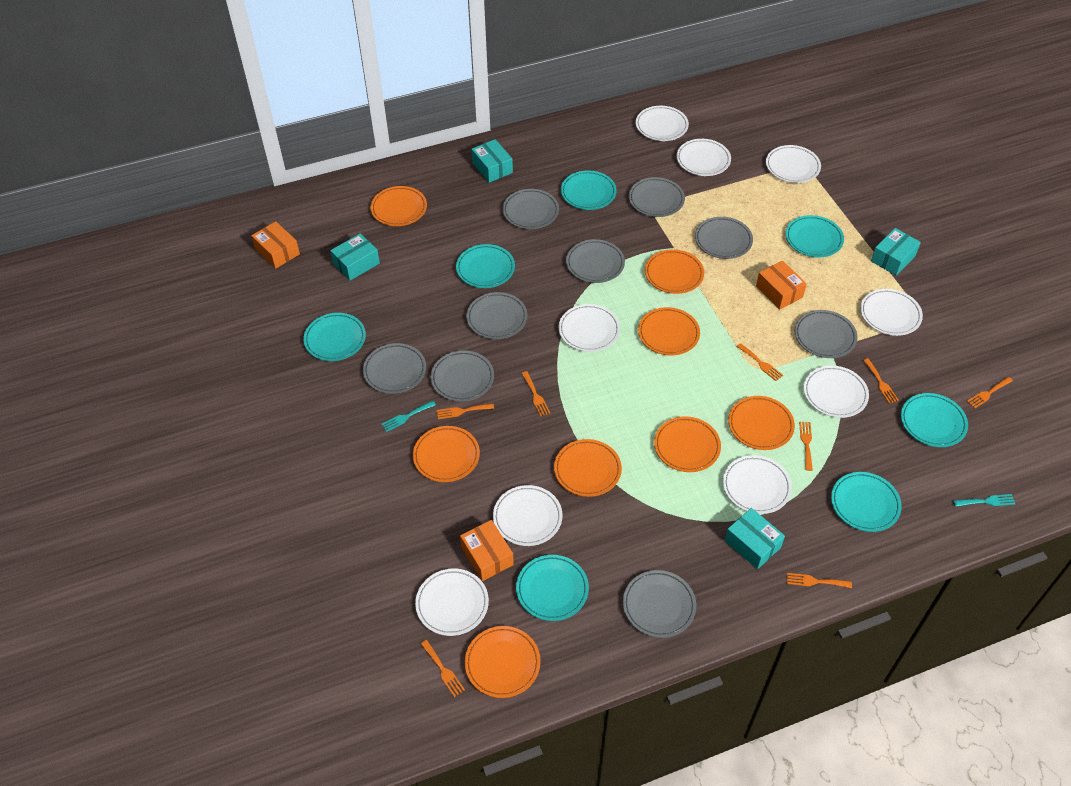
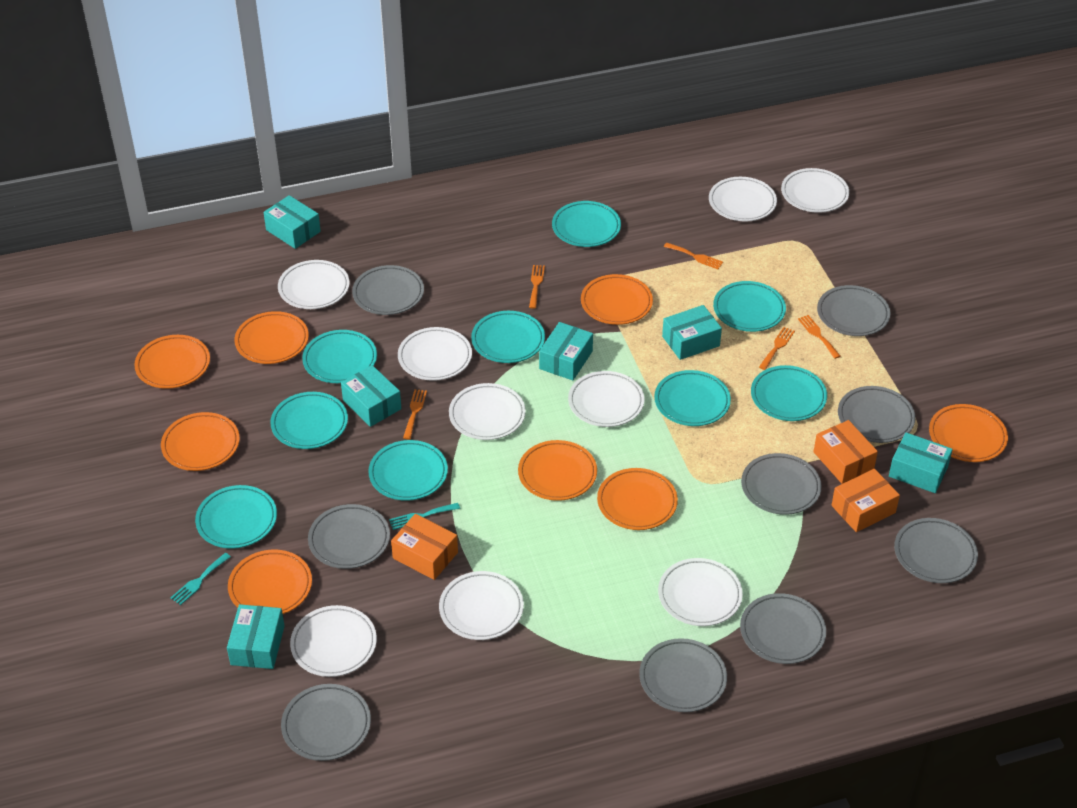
orange fork: 8 -> 5
turquoise box: 4 -> 6
turquoise plate: 7 -> 9

